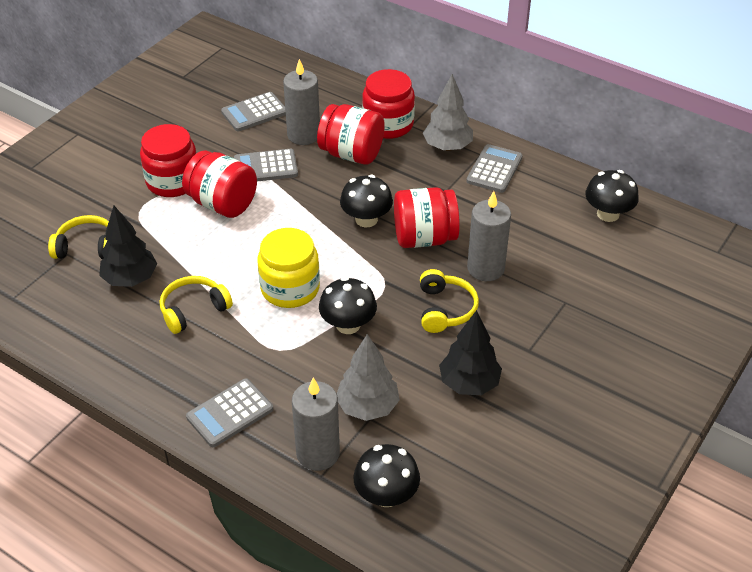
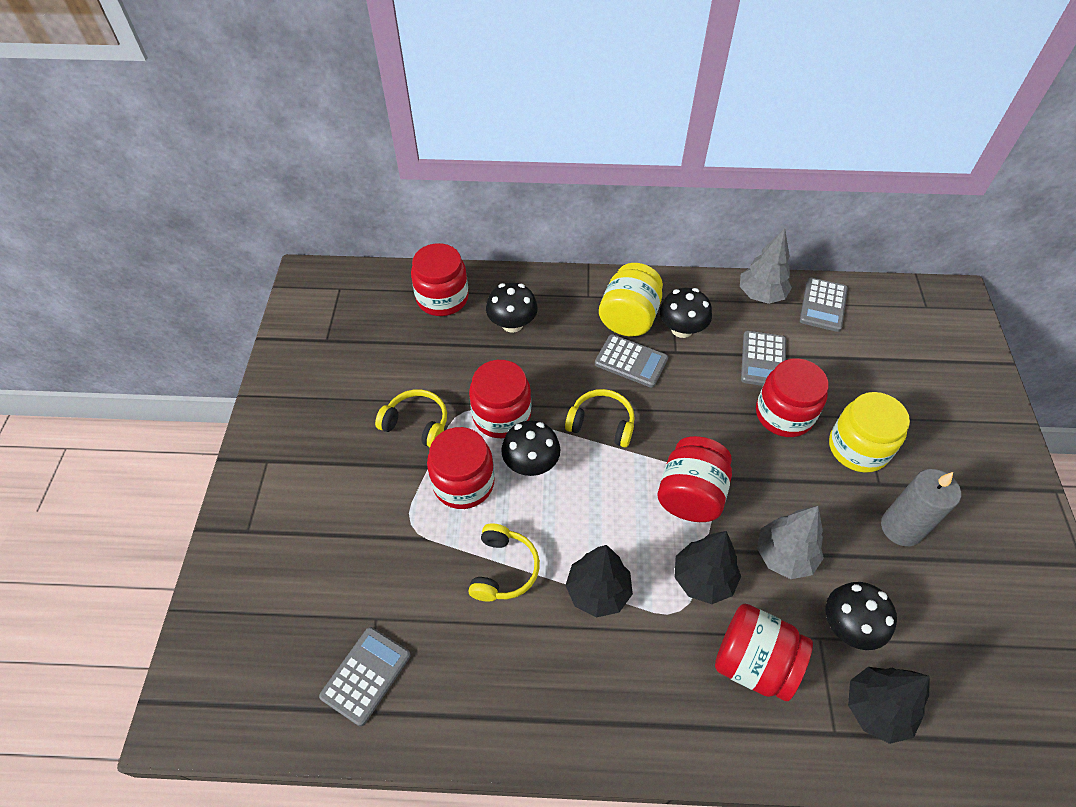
black tree: 2 -> 3
grey candle: 3 -> 1
red jar: 5 -> 6
yellow jar: 1 -> 2

